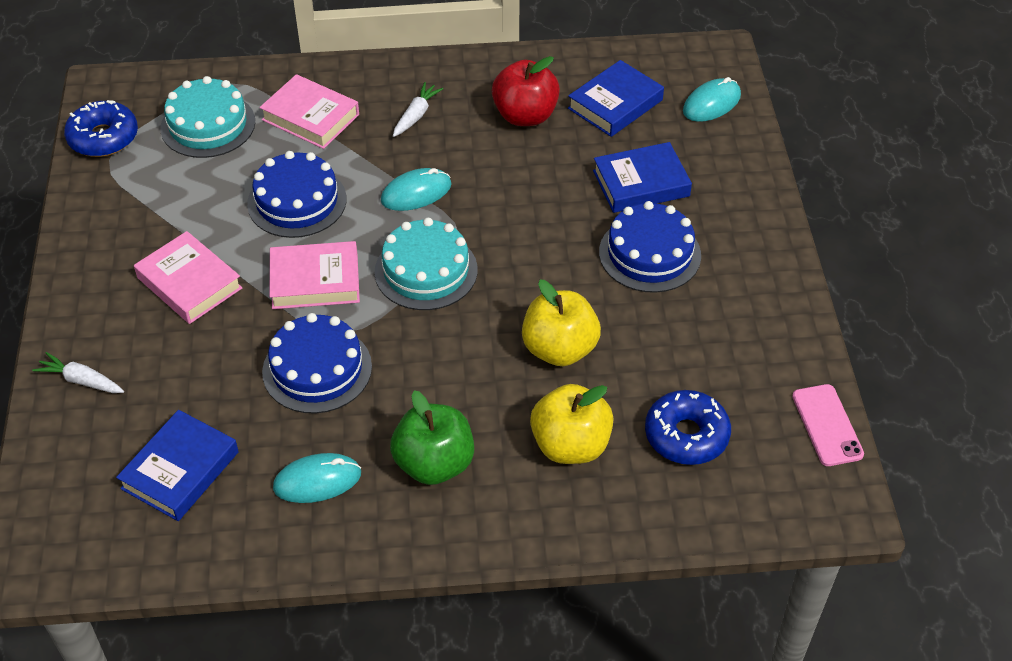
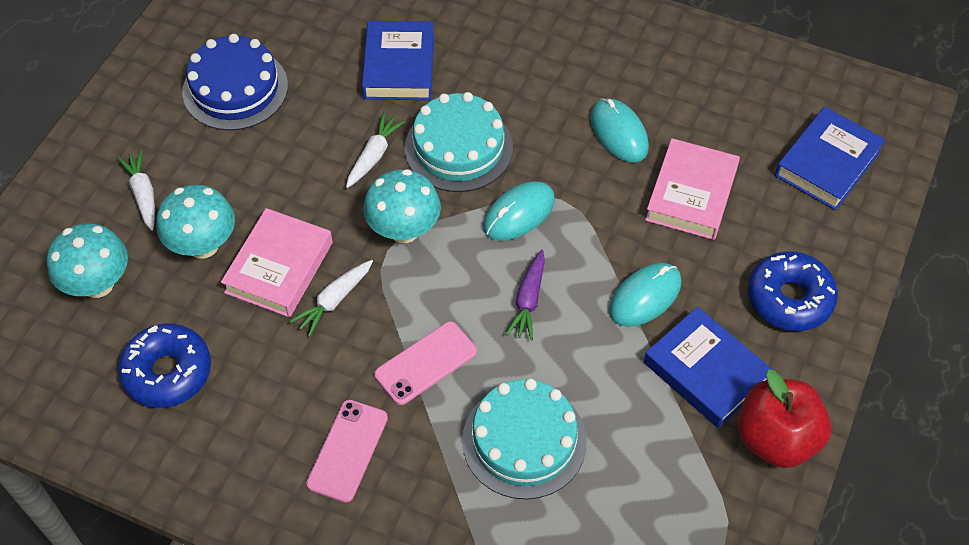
blue cake: 3 -> 1
green apple: 1 -> 0
pink book: 3 -> 2
pink phone: 1 -> 2
purple carrot: 0 -> 1
turquoise mushroom: 0 -> 3
white carrot: 2 -> 3
yellow apple: 2 -> 0

